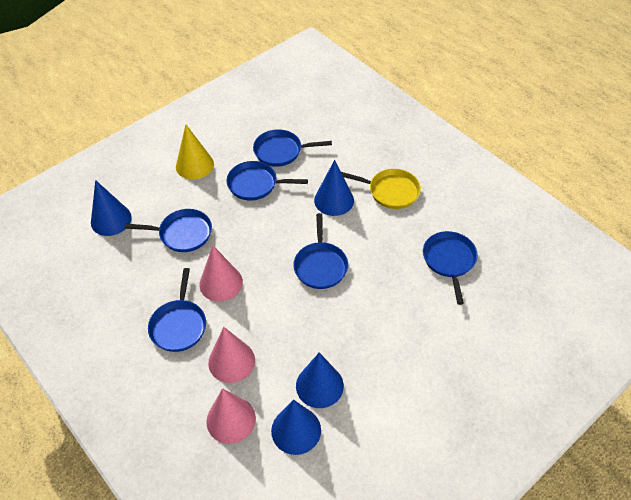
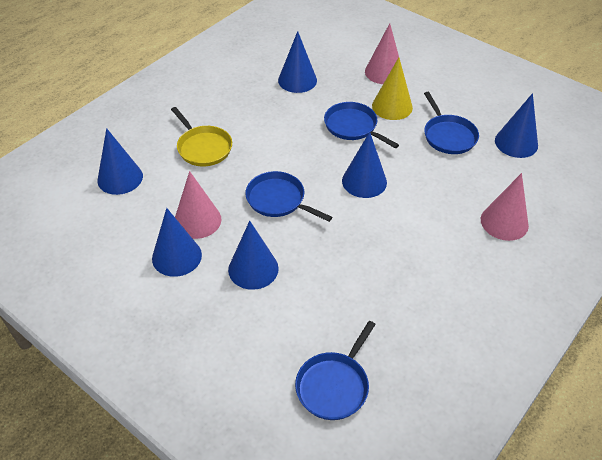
blue cone: 4 -> 6
blue pan: 6 -> 4

